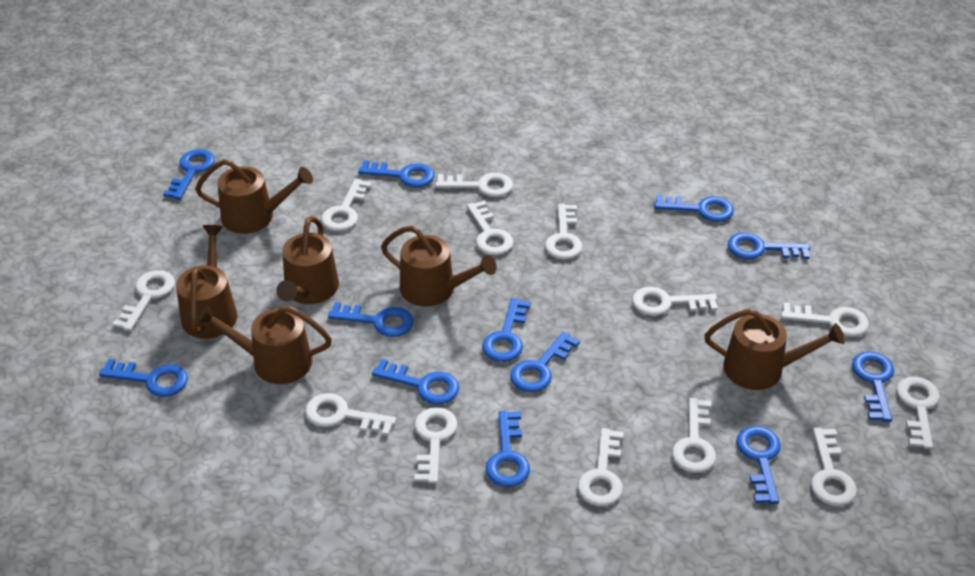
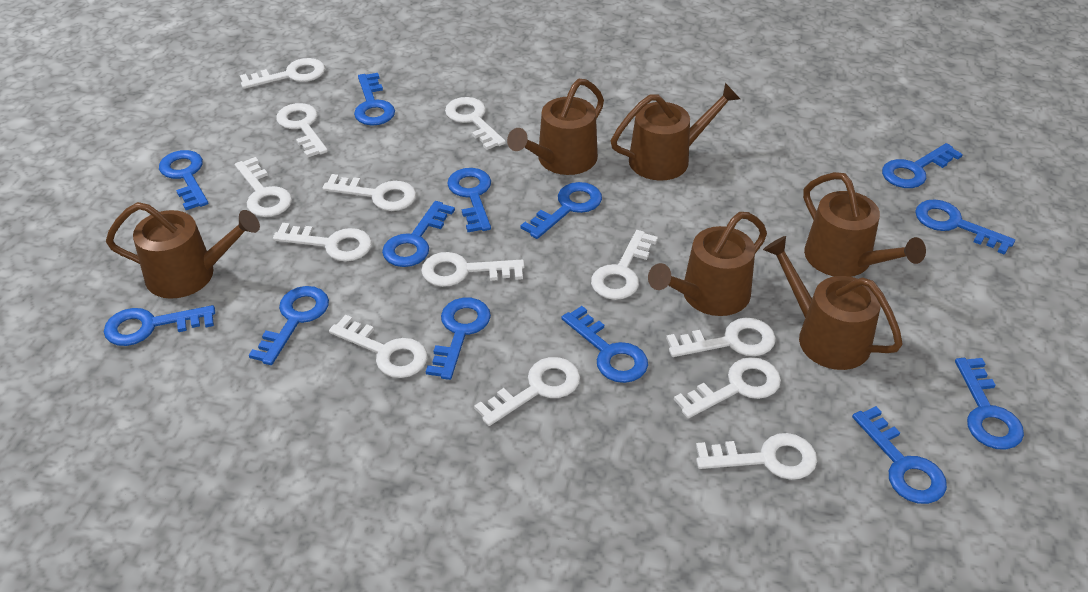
blue key: 12 -> 13

